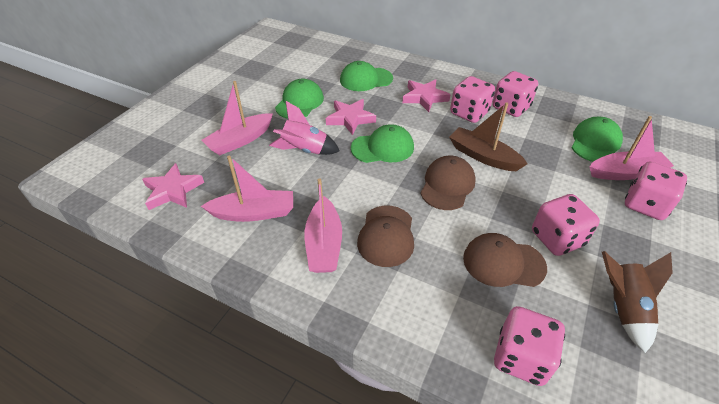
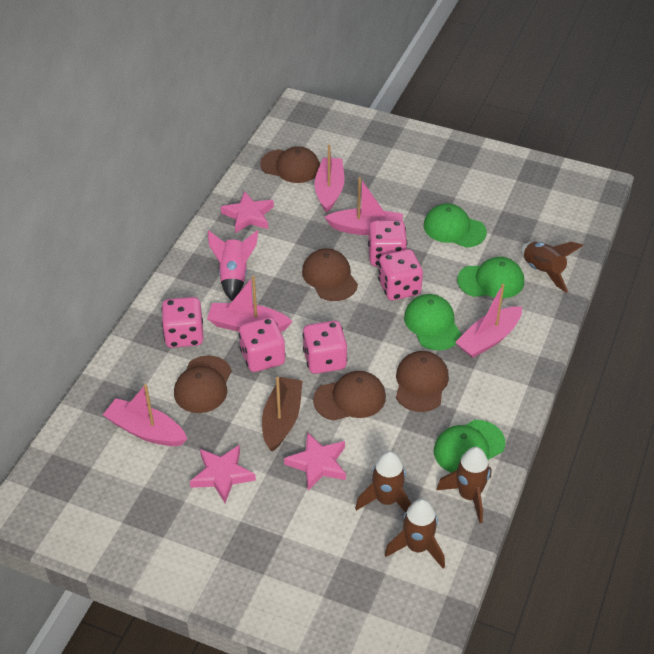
brown cap: 3 -> 5
brown rocket: 1 -> 4
pink boat: 4 -> 5

